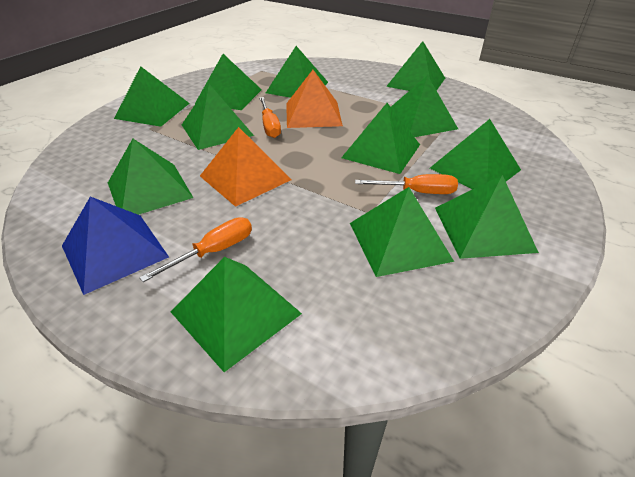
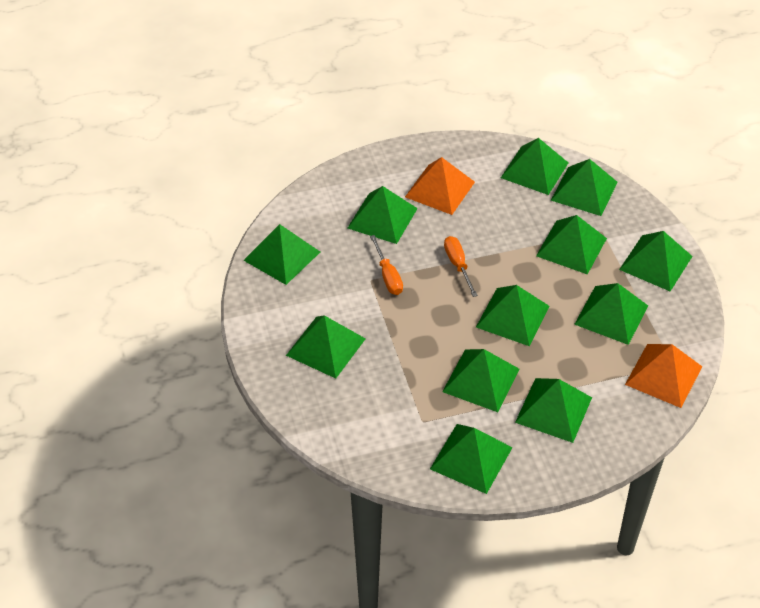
blue pyramid: 1 -> 0
orange screwdriver: 3 -> 2

